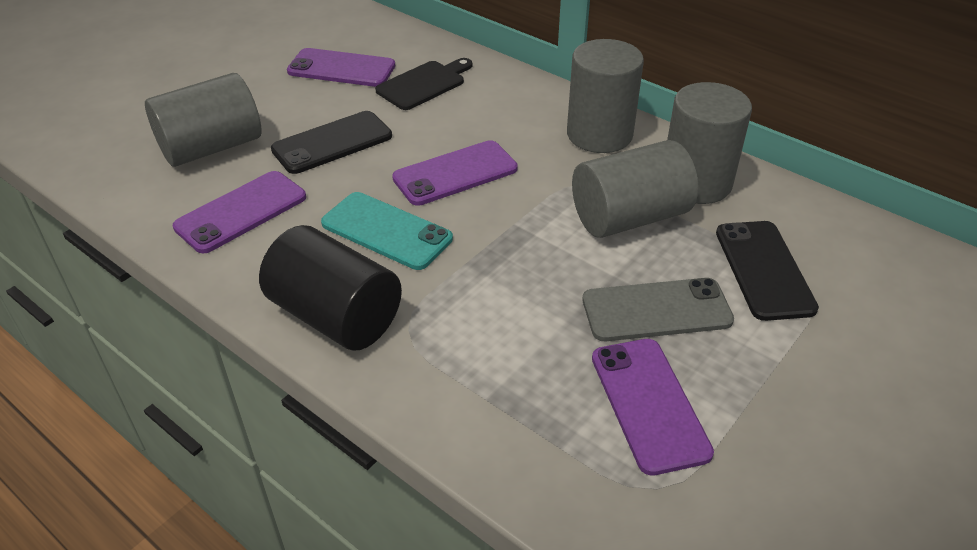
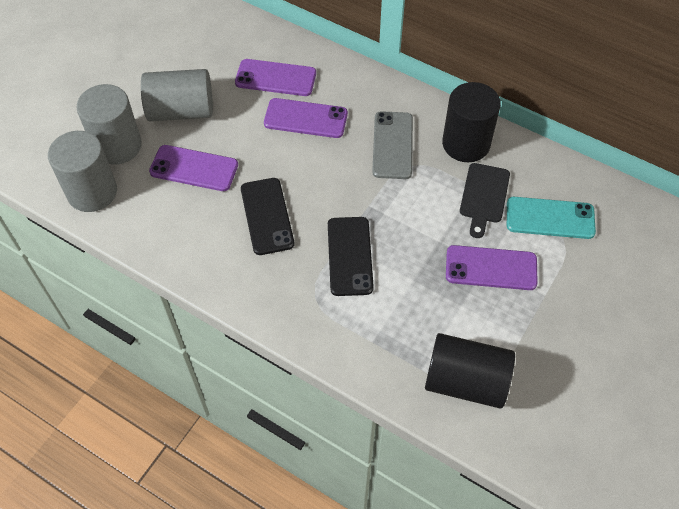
black cylinder: 1 -> 2
grey cylinder: 4 -> 3

